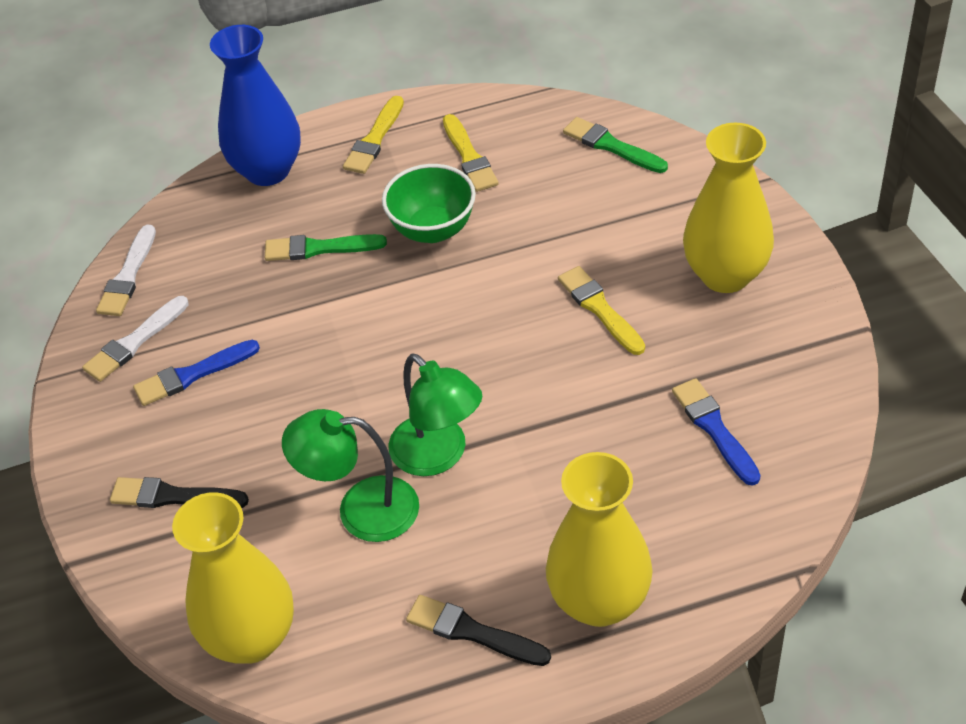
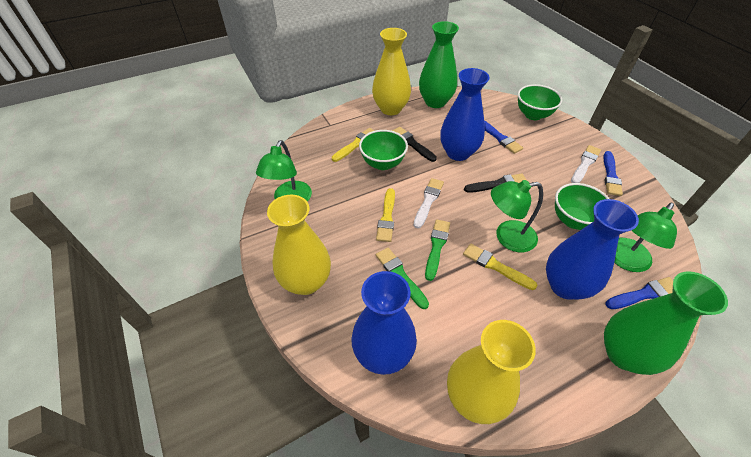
blue brush: 2 -> 3
blue vase: 1 -> 3
green bowl: 1 -> 3
green lamp: 2 -> 3
green vase: 0 -> 2

